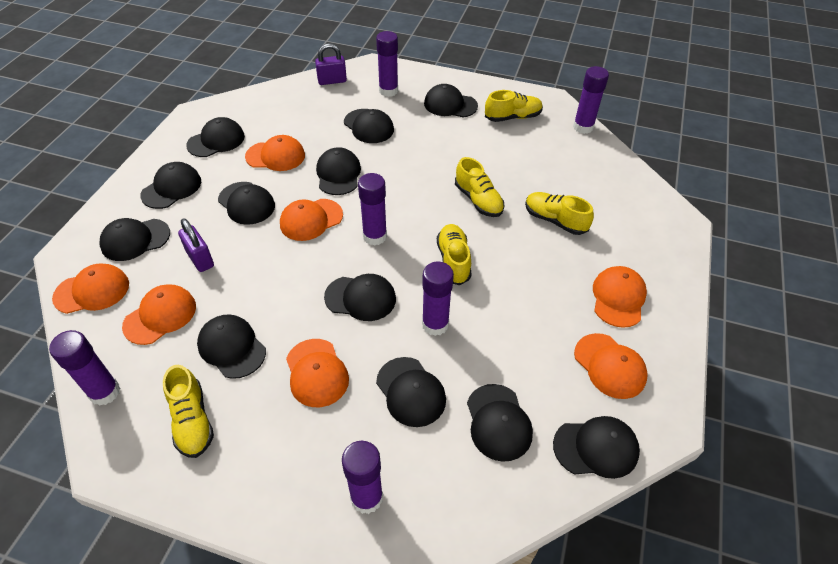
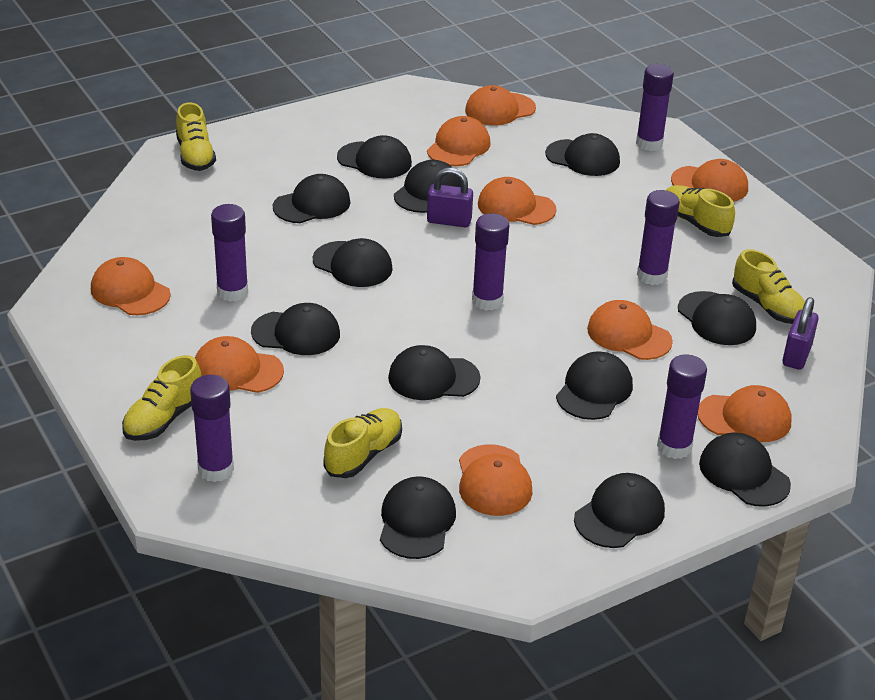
orange cap: 7 -> 9

